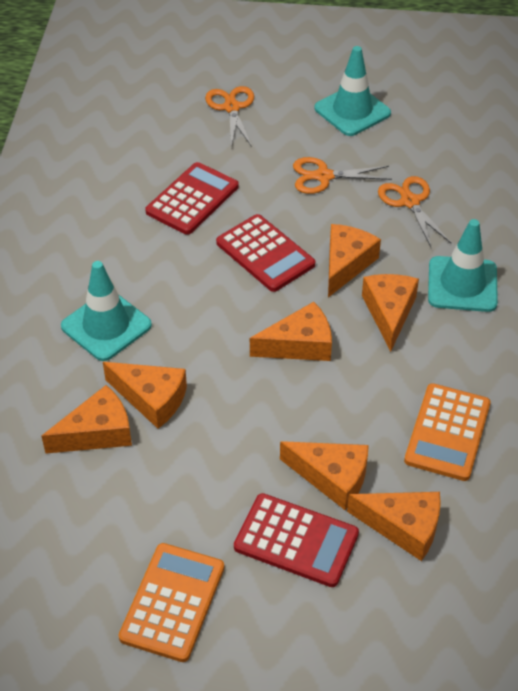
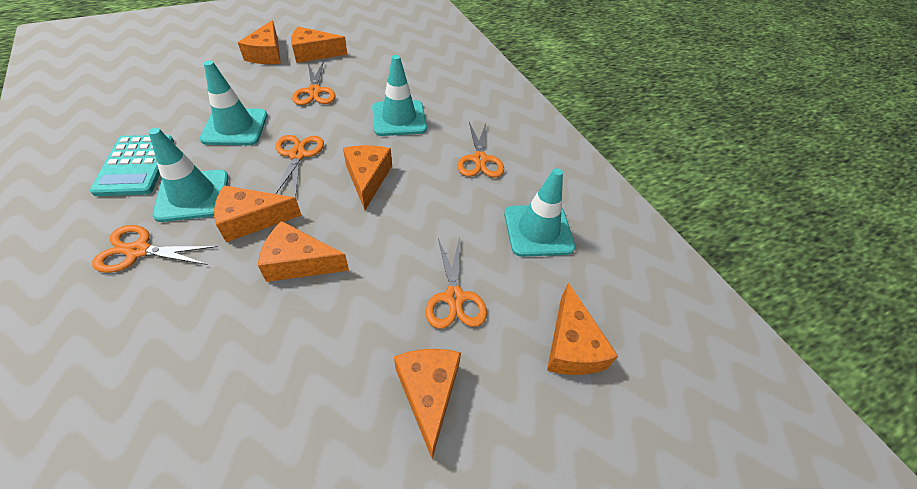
orange calculator: 2 -> 0
orange scissors: 3 -> 5
red calculator: 3 -> 0
turquoise calculator: 0 -> 1
turquoise traffic cone: 3 -> 4

